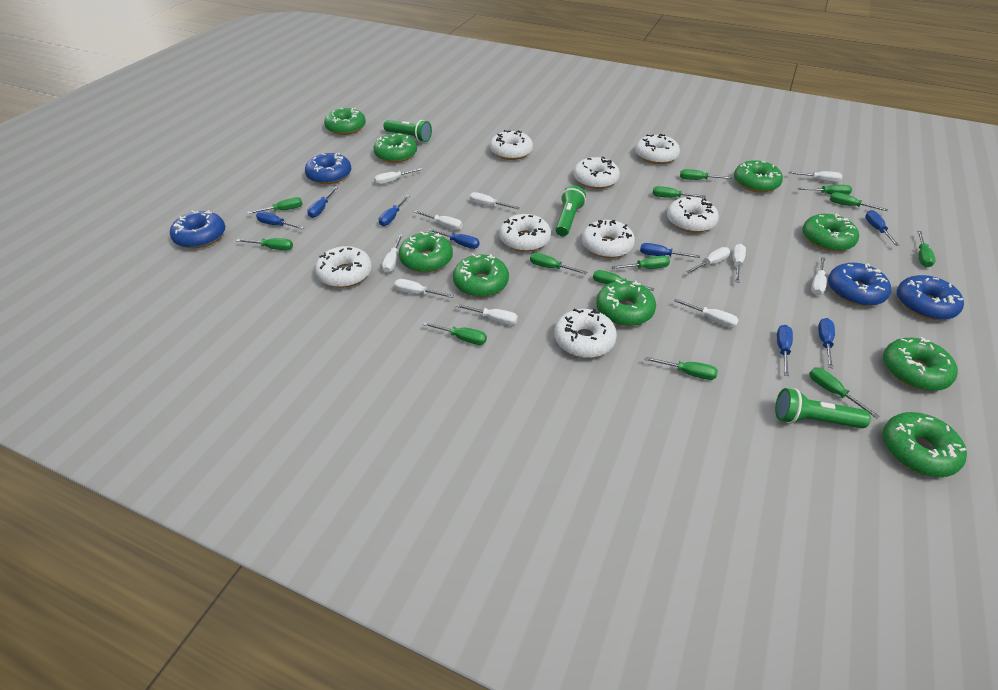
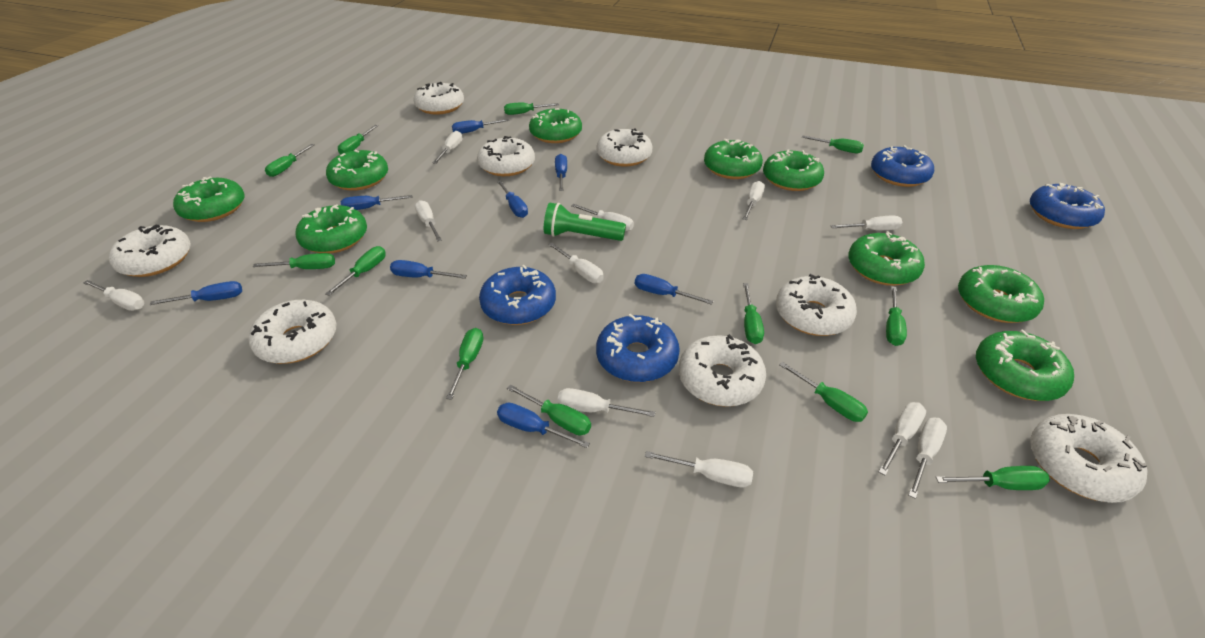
green flashlight: 3 -> 1
green screwdriver: 13 -> 12

